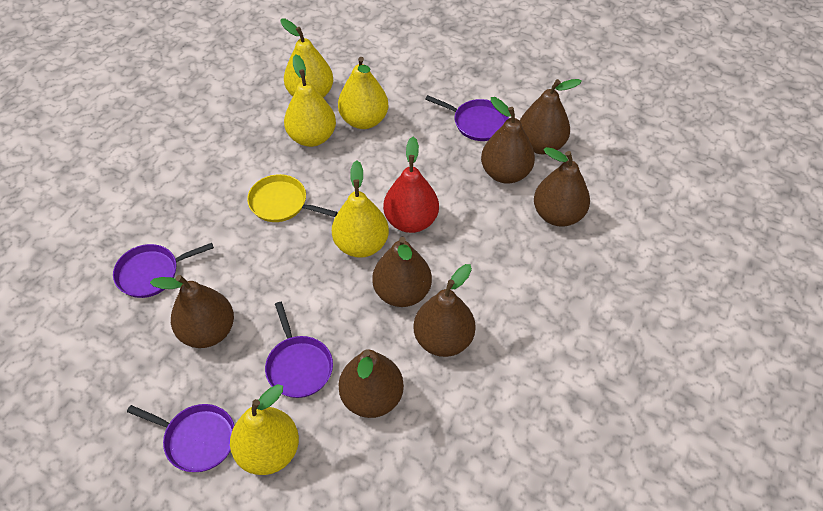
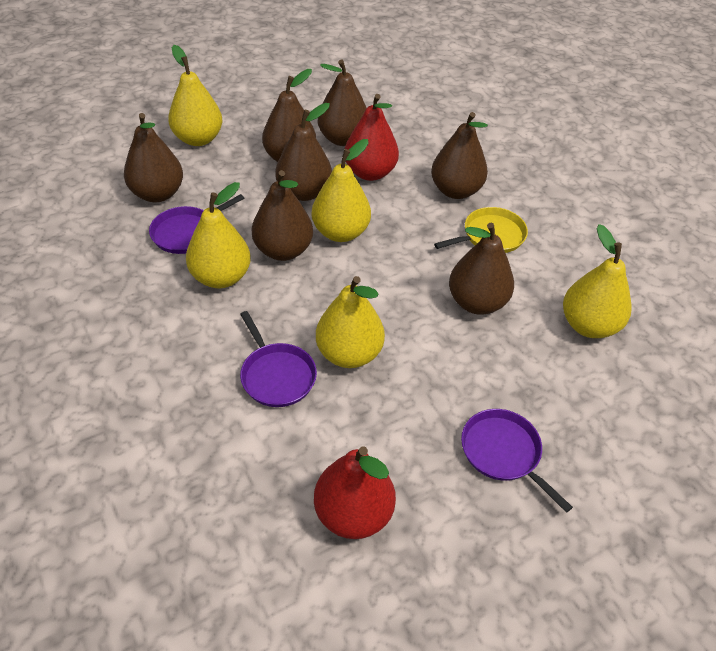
purple pan: 4 -> 3
red pear: 1 -> 2

